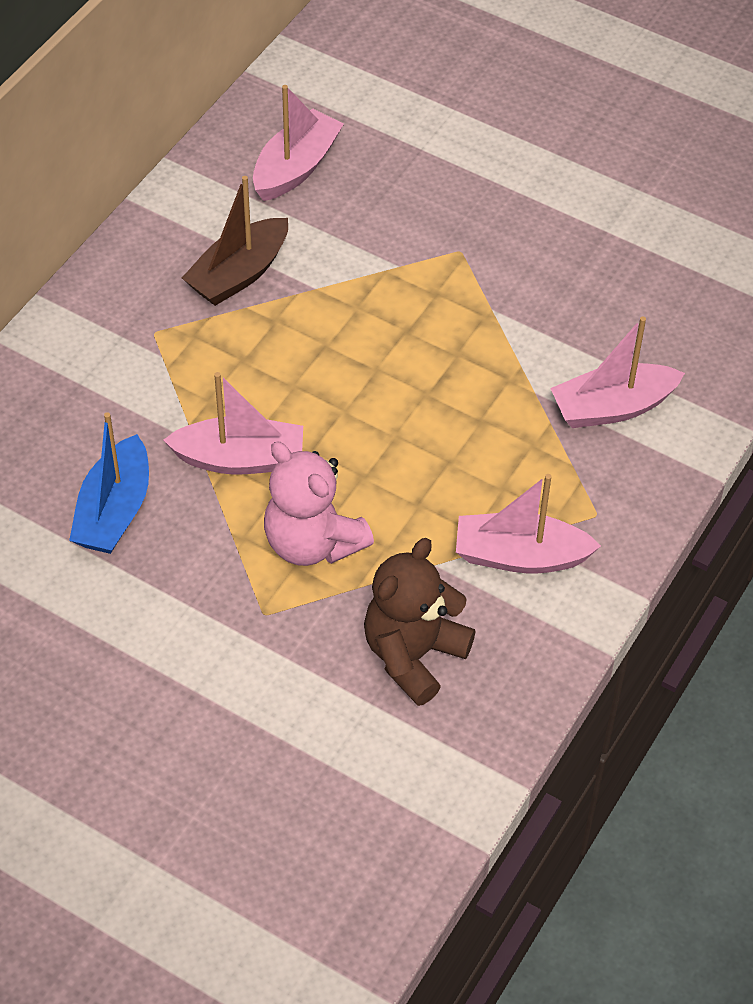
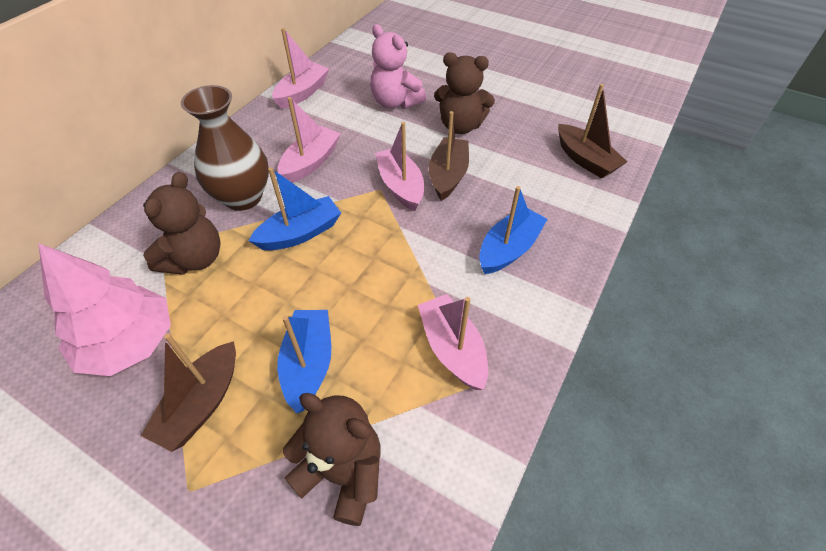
blue boat: 1 -> 3
brown boat: 1 -> 3
brown teddy bear: 1 -> 3
brown vase: 0 -> 1
pink tree: 0 -> 1

